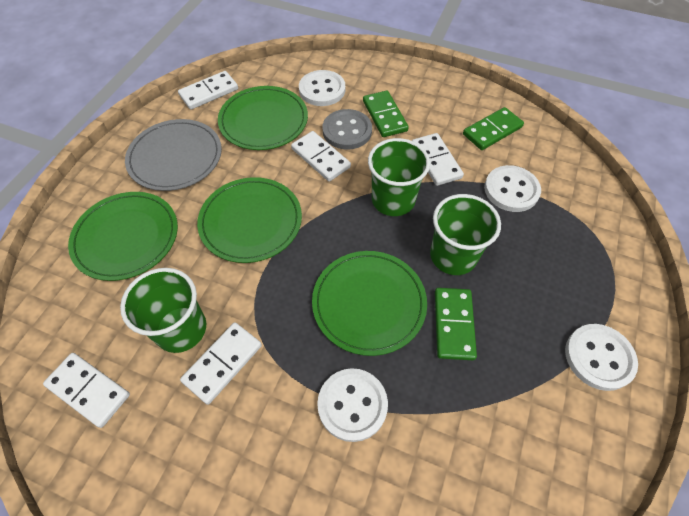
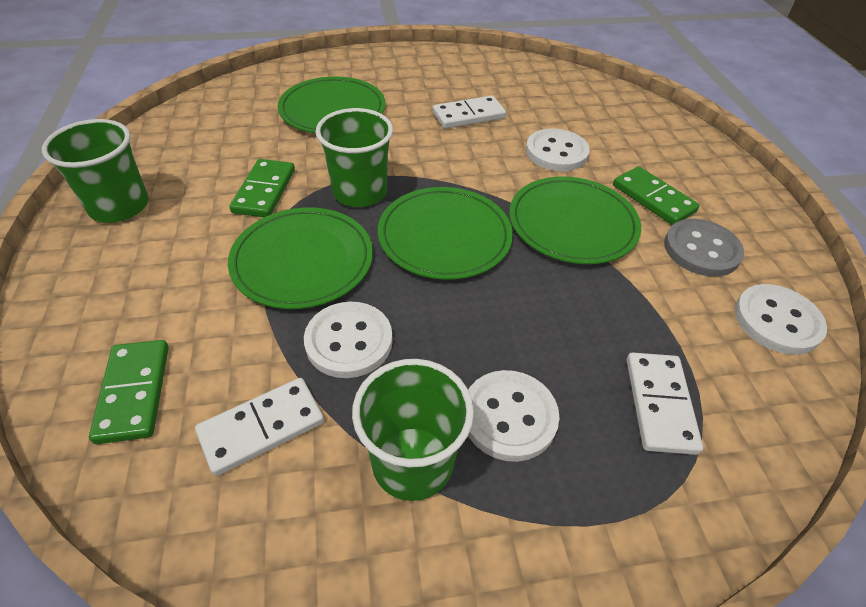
grey plate: 1 -> 0
white domino: 5 -> 3

